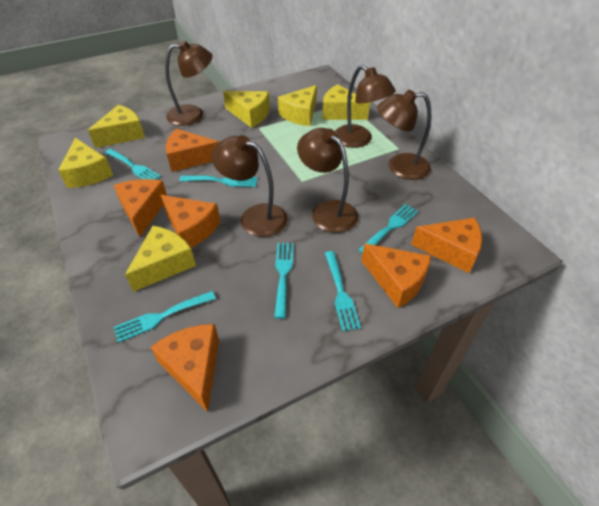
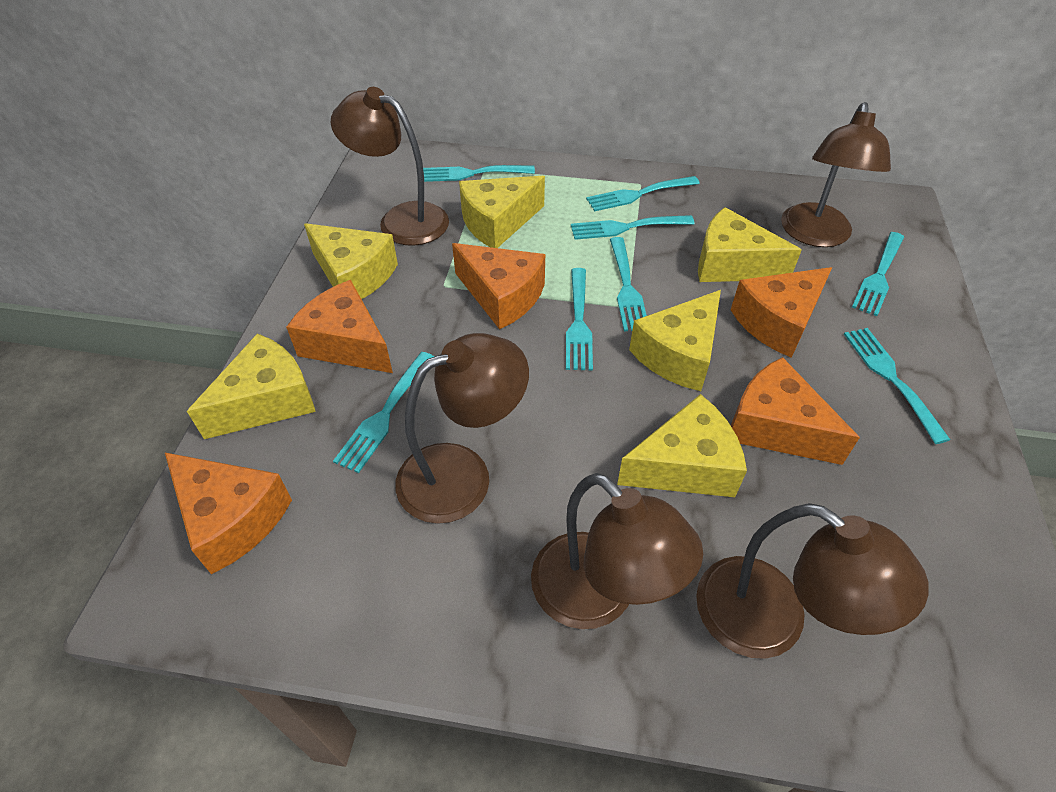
orange cheese: 6 -> 5
turquoise fork: 6 -> 8

